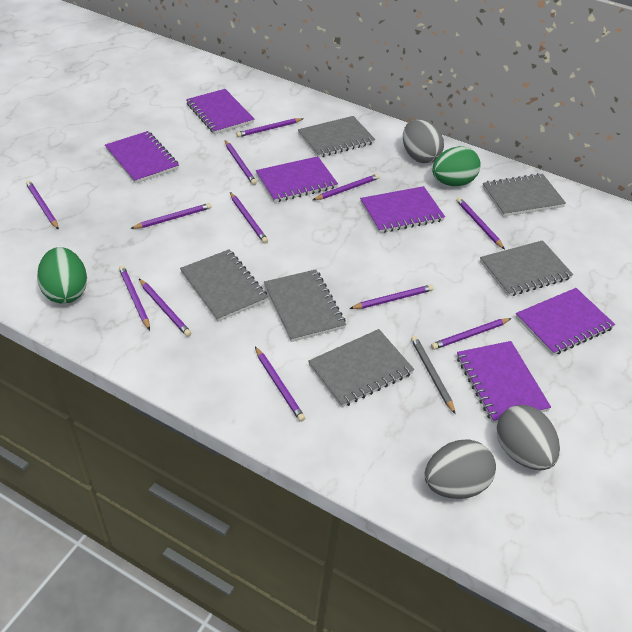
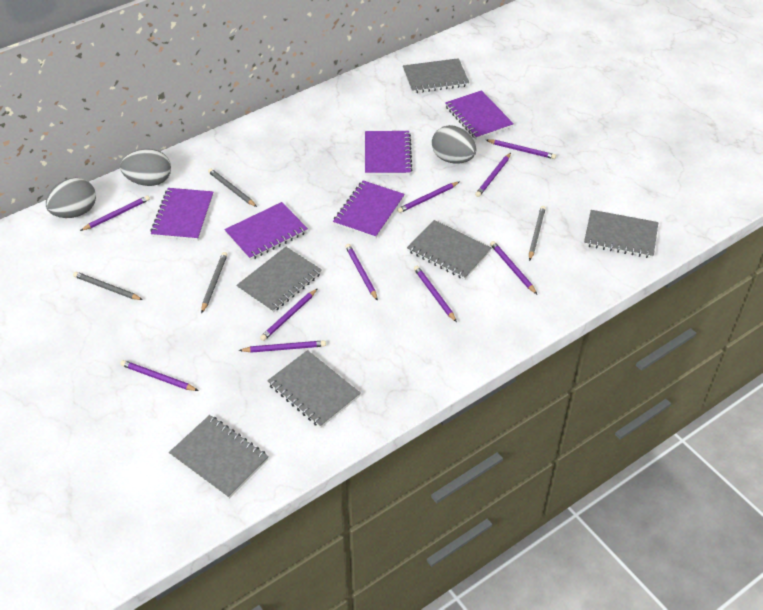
green egg: 2 -> 0
grey pencil: 1 -> 4
purple notebook: 6 -> 5
purple pencil: 12 -> 10

